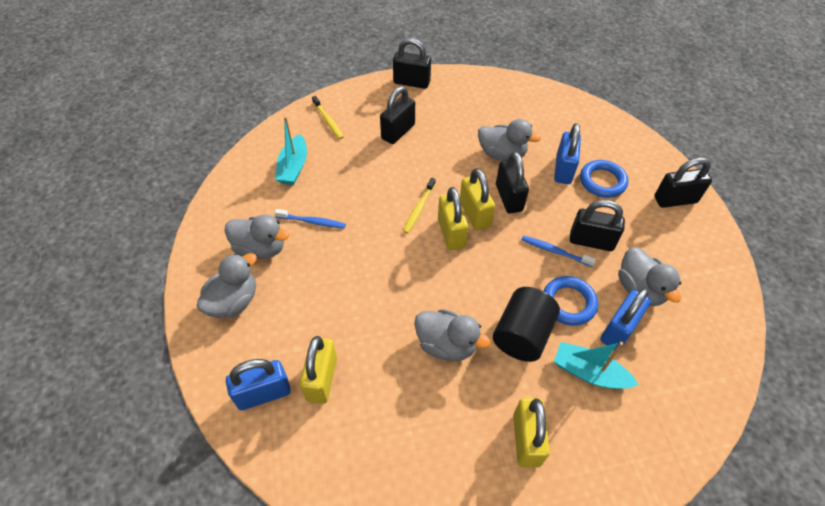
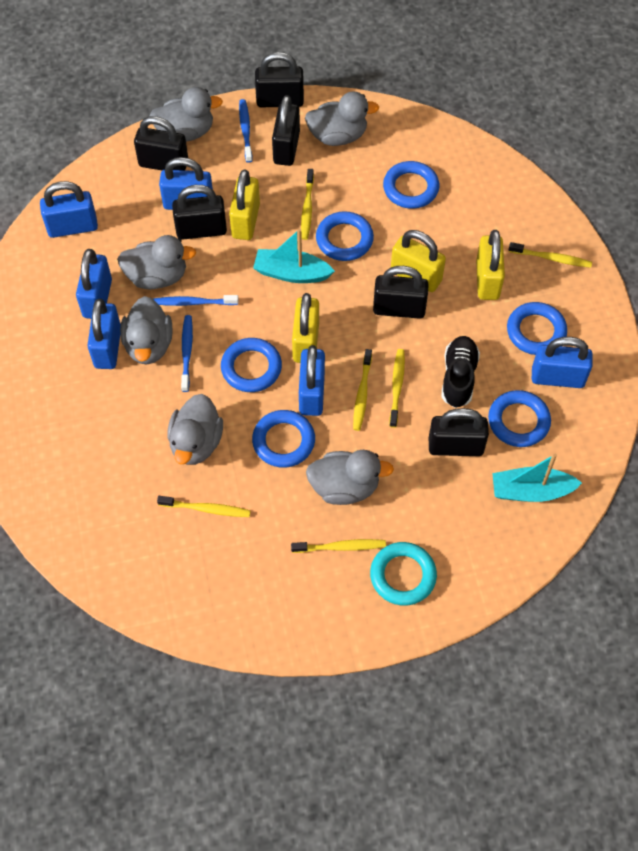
black cylinder: 1 -> 0
black padlock: 5 -> 6
black shoe: 0 -> 1
blue padlock: 3 -> 6
blue ring: 2 -> 6
blue toothbrush: 2 -> 3
grey duck: 5 -> 6
turquoise ring: 0 -> 1
yellow toothbrush: 2 -> 6

